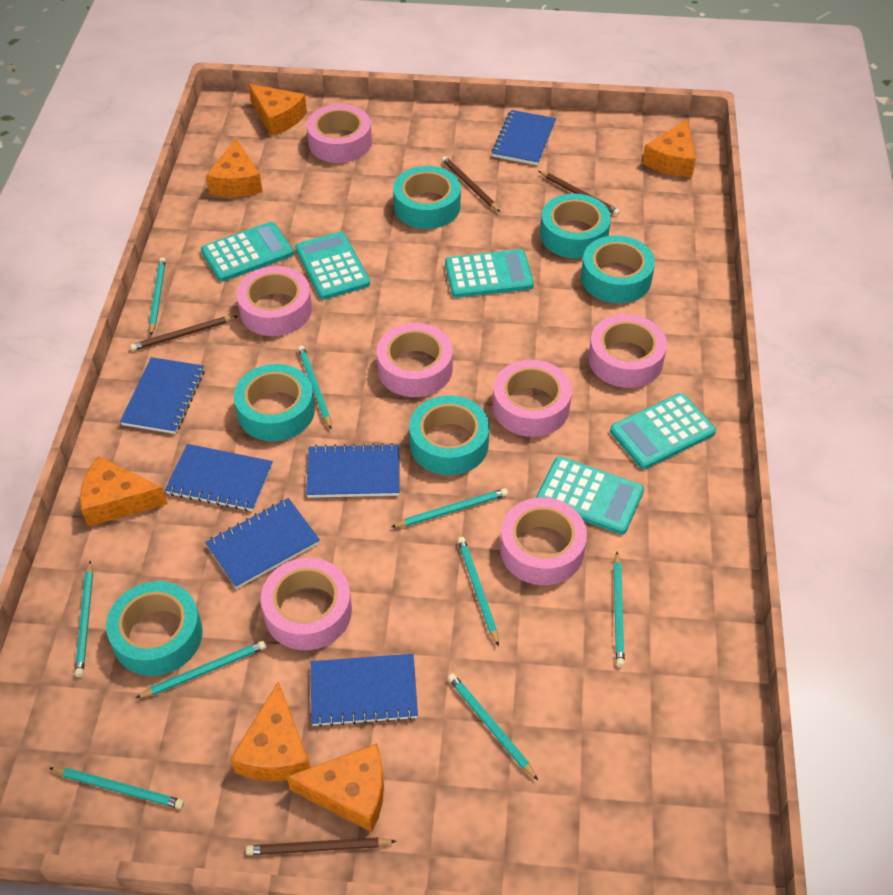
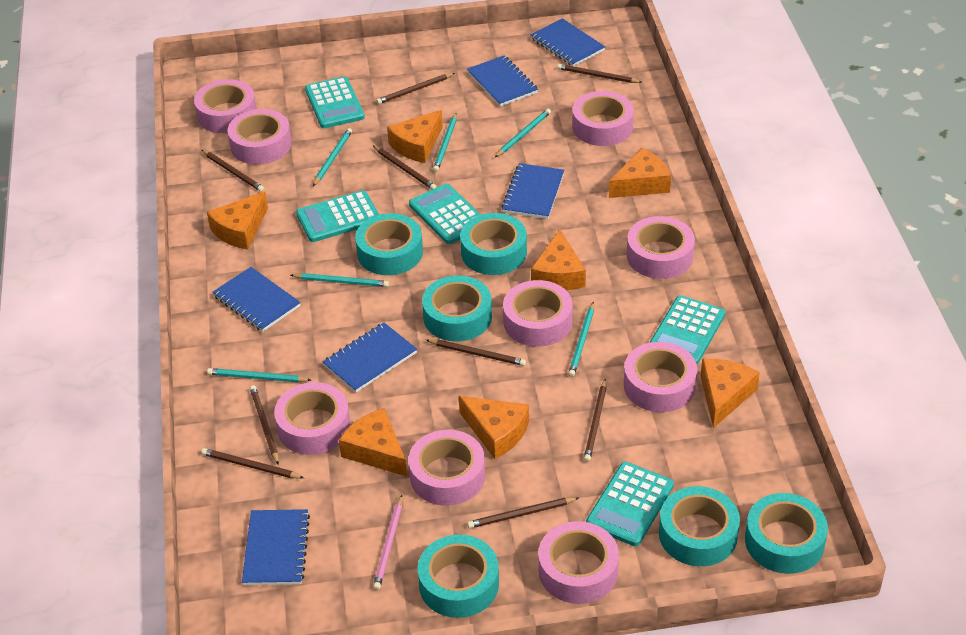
brown pencil: 4 -> 9
orange cheese: 6 -> 7
pink pencil: 0 -> 1
pink tape: 7 -> 9
turquoise pencil: 9 -> 6

